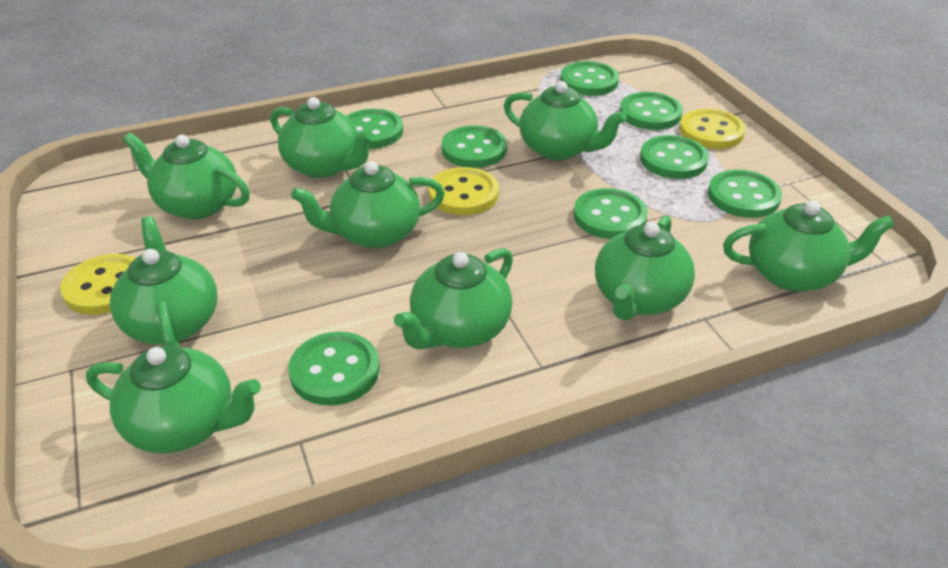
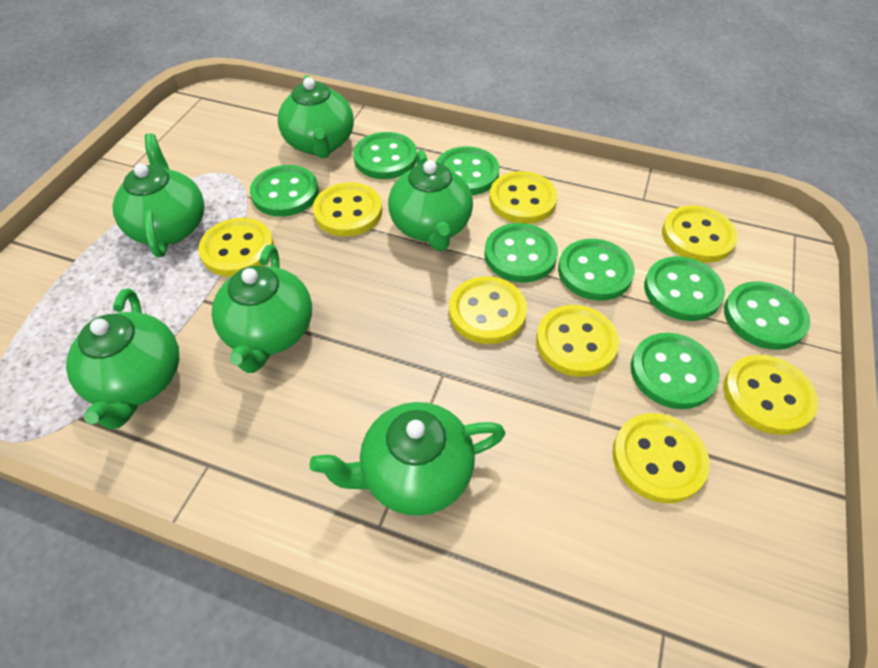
green teapot: 9 -> 6
yellow button: 3 -> 8

